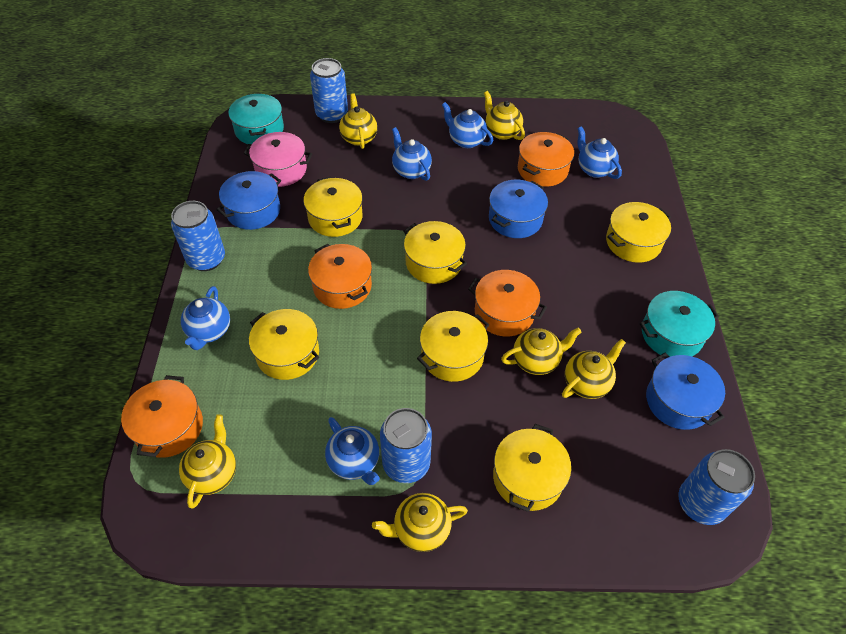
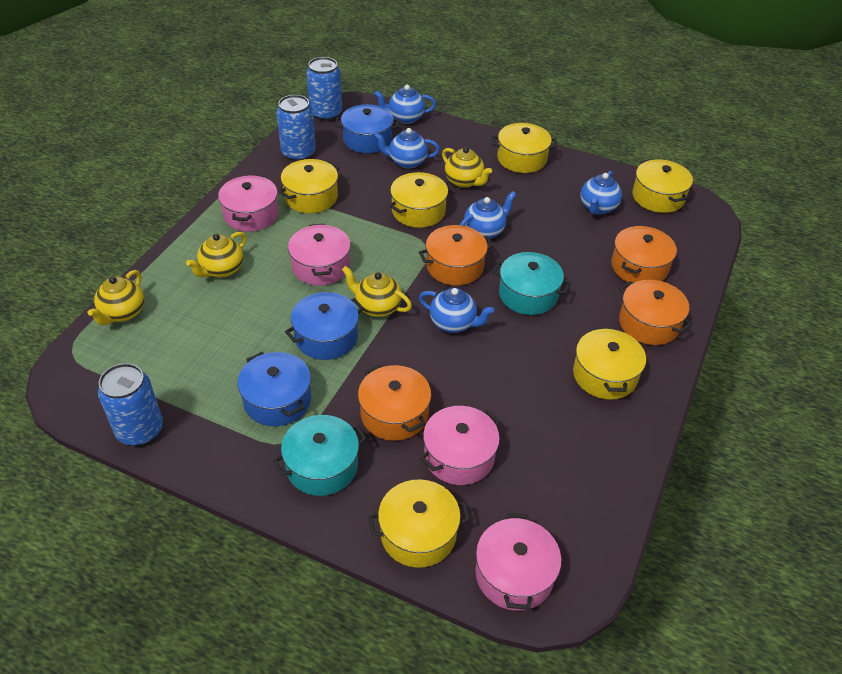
blue can: 4 -> 3
pink pot: 1 -> 4
yellow teapot: 6 -> 4

